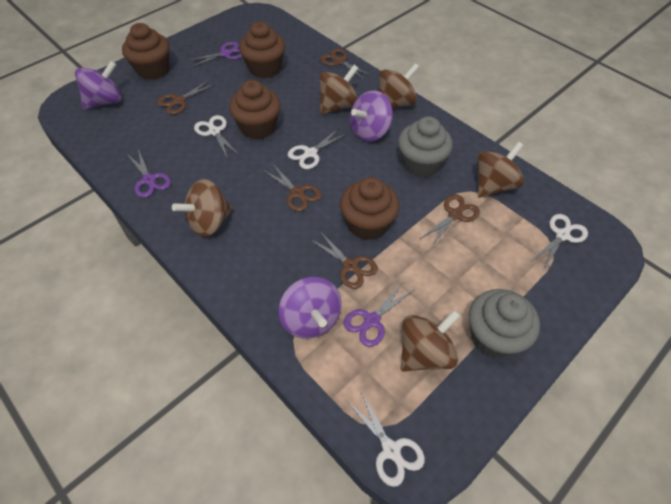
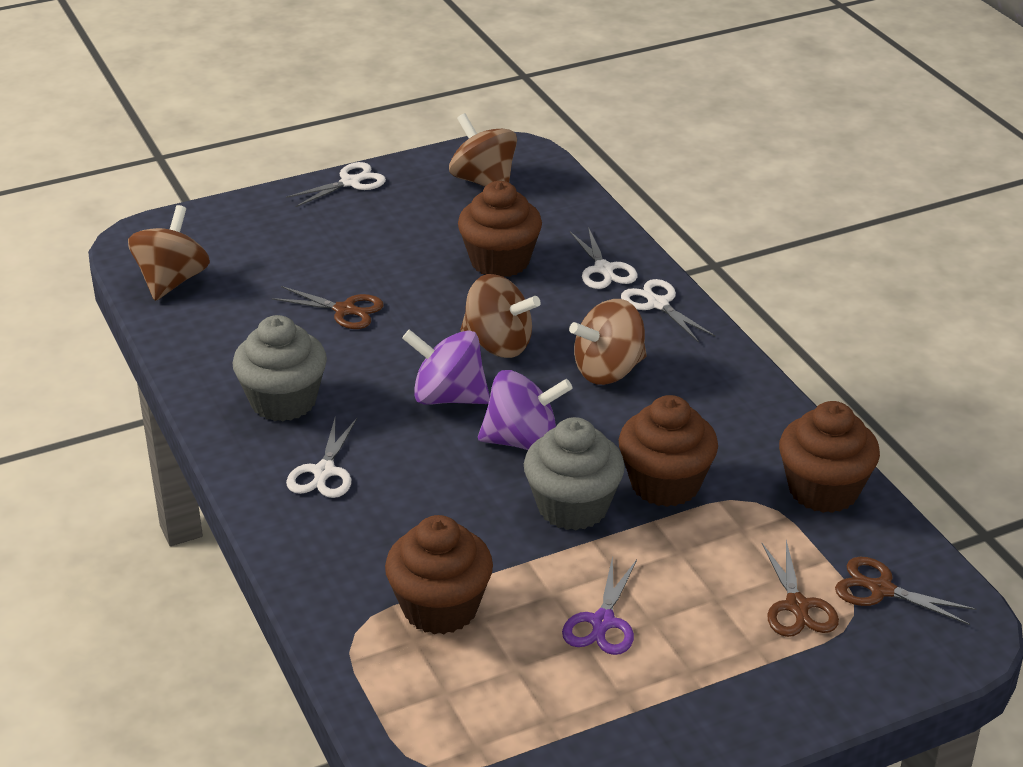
brown scissors: 5 -> 3
brown spinning top: 5 -> 4
purple scissors: 3 -> 1
purple spinning top: 3 -> 2

